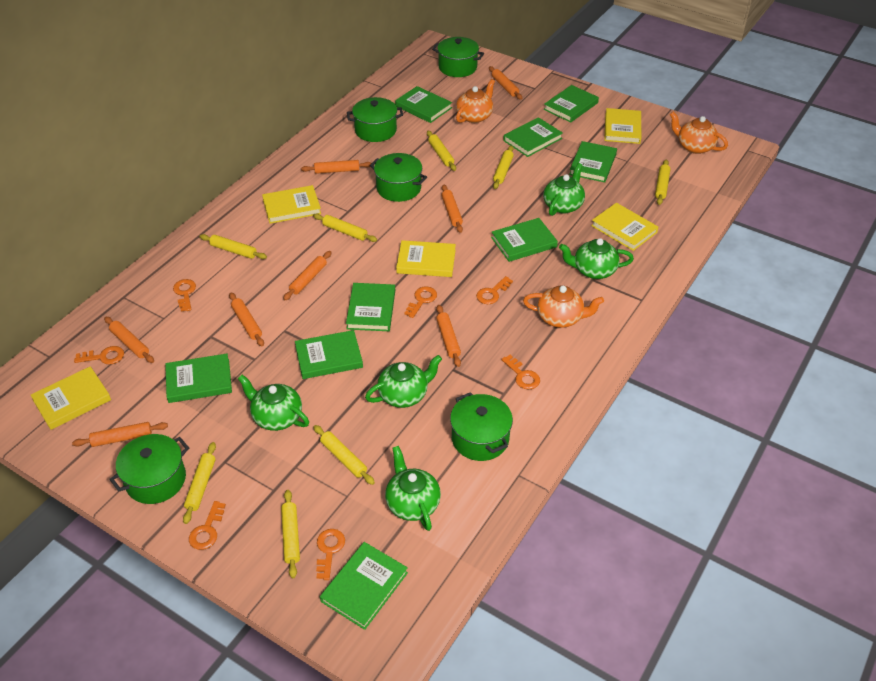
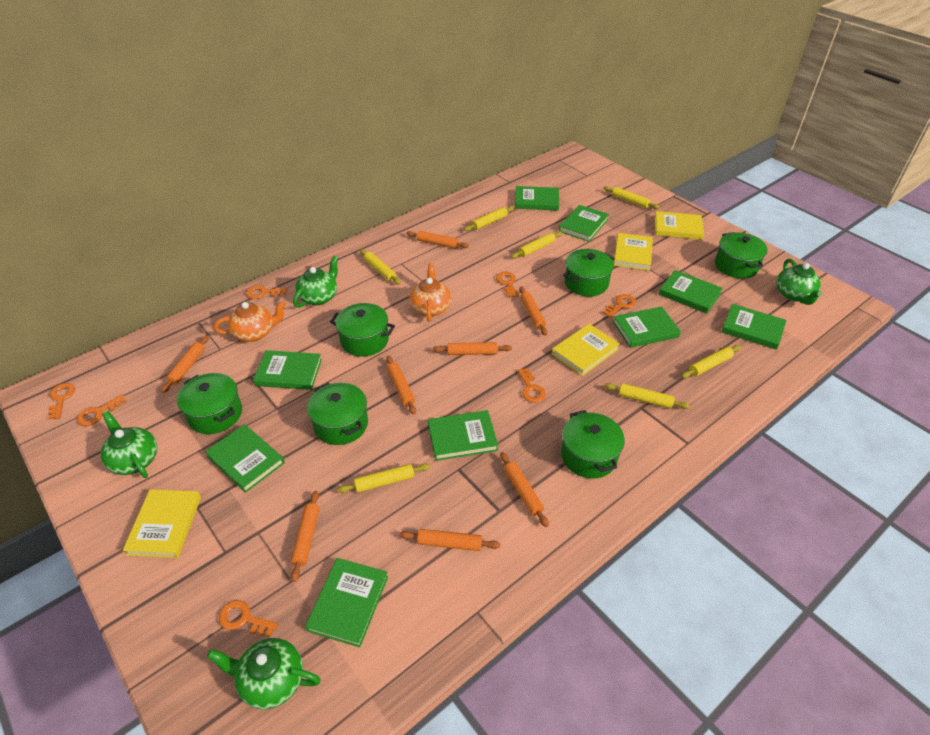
green pot: 5 -> 6
green teapot: 5 -> 4
orange teapot: 3 -> 2
yellow book: 5 -> 4
yellow rolling pin: 8 -> 7

